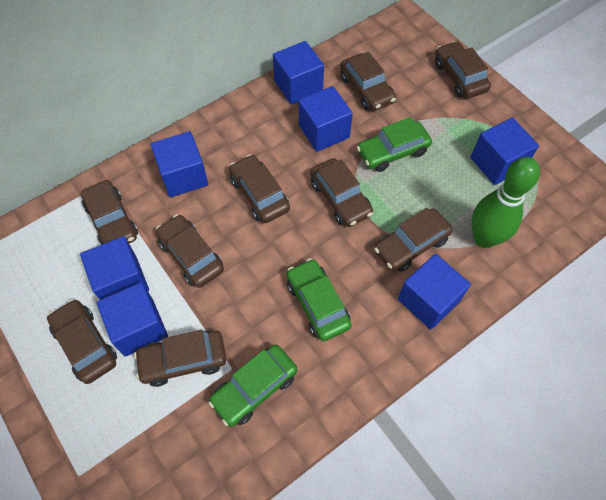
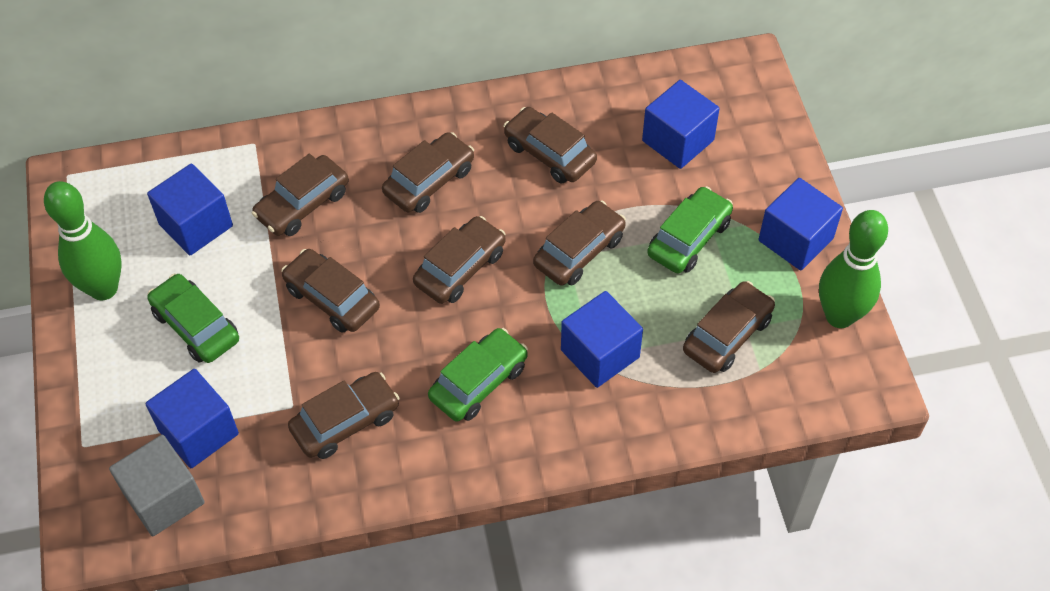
blue cube: 7 -> 5
brown car: 9 -> 8
green bowling pin: 1 -> 2
grey cube: 0 -> 1

